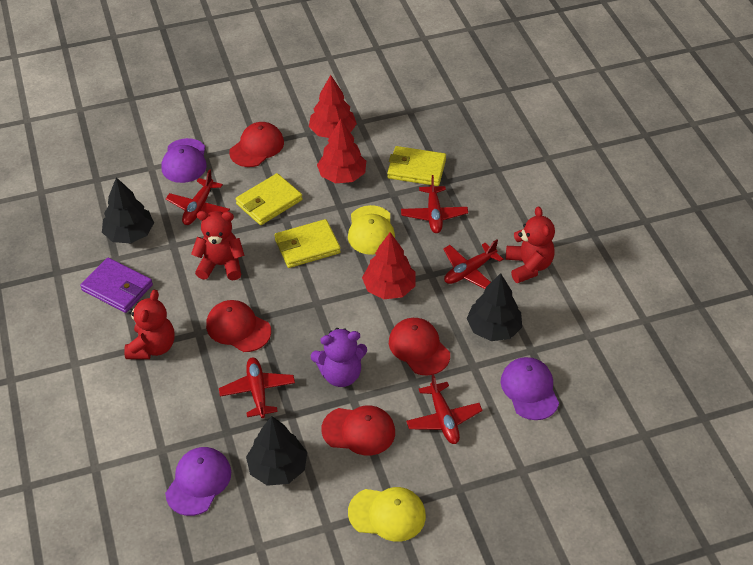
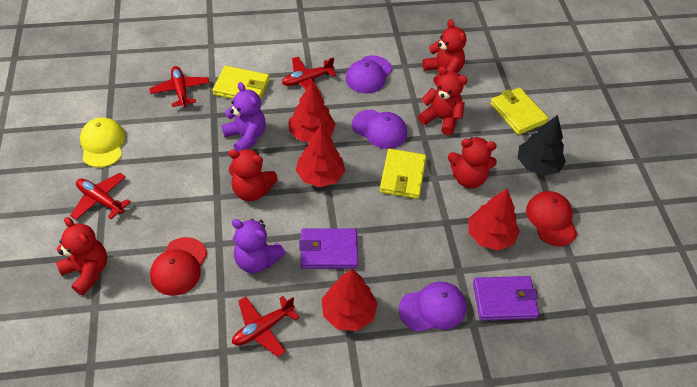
black tree: 3 -> 1
purple teddy bear: 1 -> 2
purple wallet: 1 -> 2
red cap: 4 -> 2
red plane: 5 -> 4
red teddy bear: 3 -> 5
red tree: 3 -> 4
yellow cap: 2 -> 1

